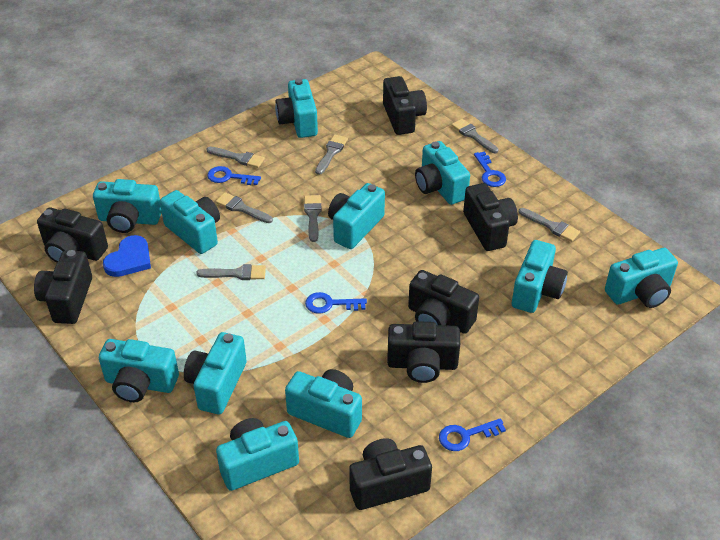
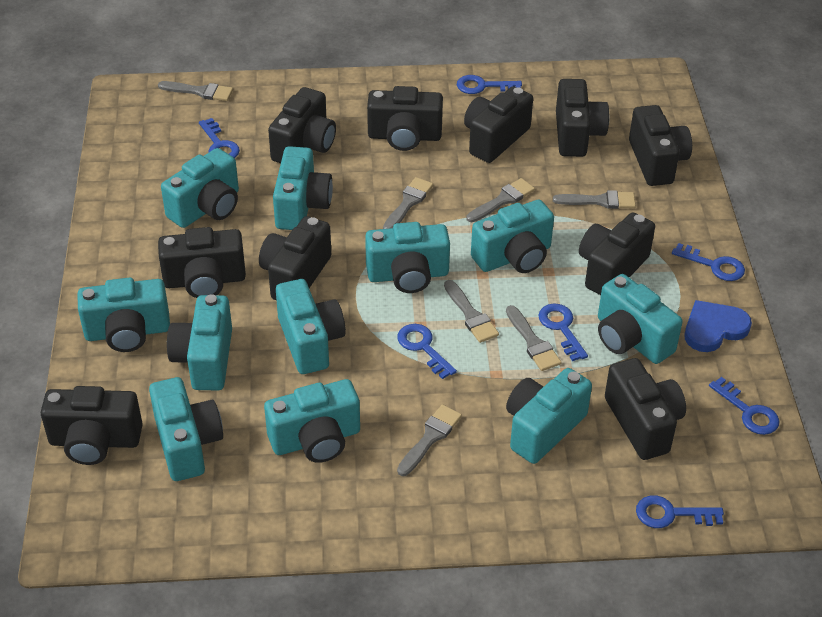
black camera: 7 -> 10
blue key: 4 -> 7

